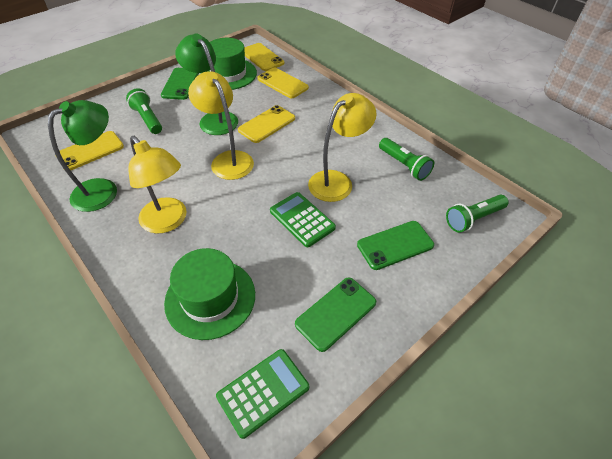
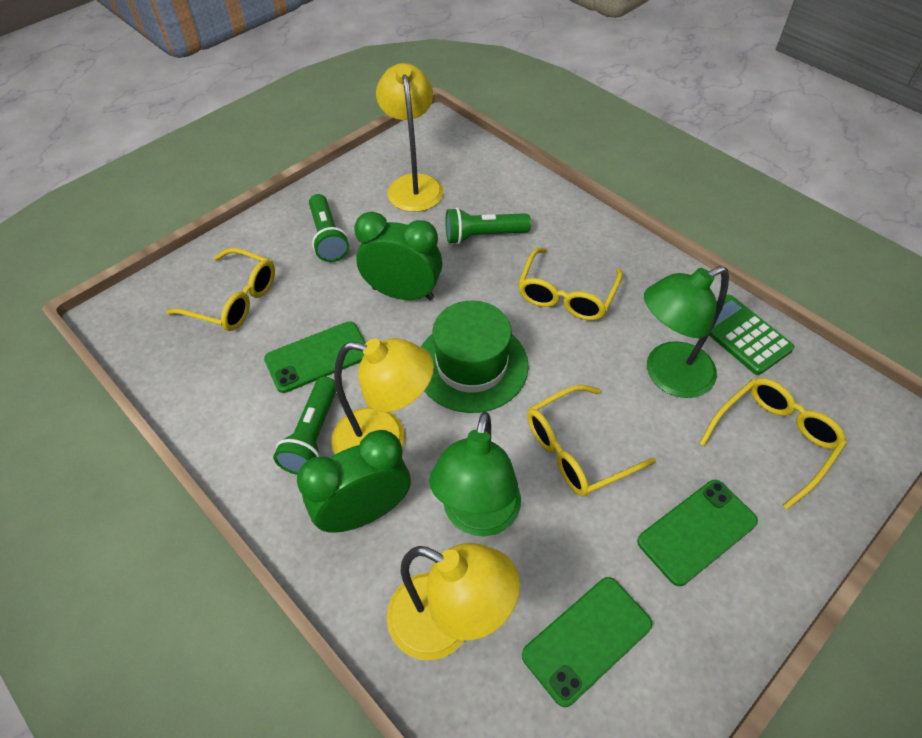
green calculator: 2 -> 1
green clock: 0 -> 2
green hat: 2 -> 1
yellow glasses: 0 -> 4
yellow phone: 4 -> 0

